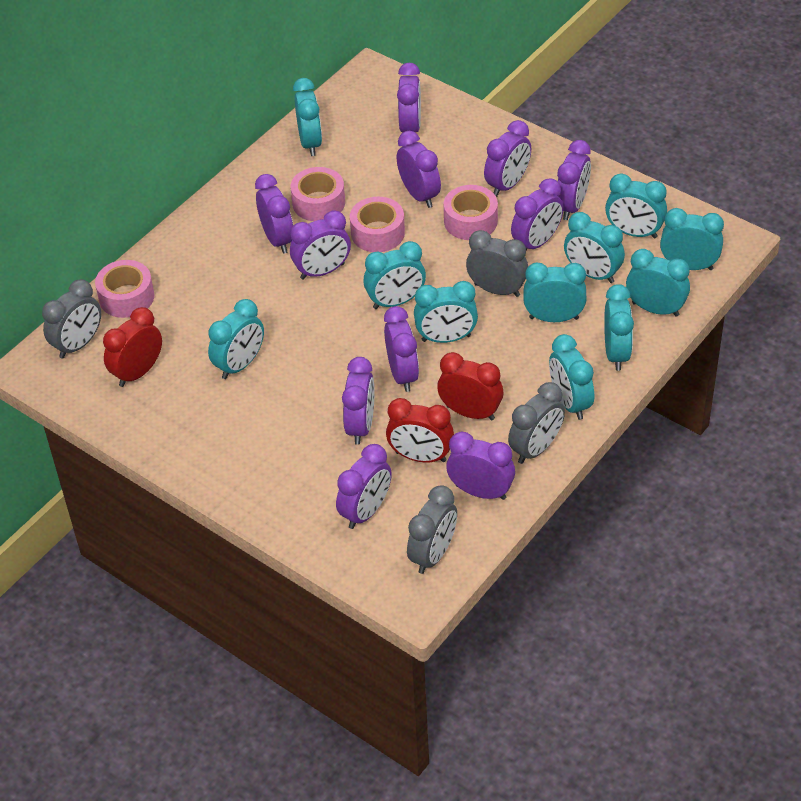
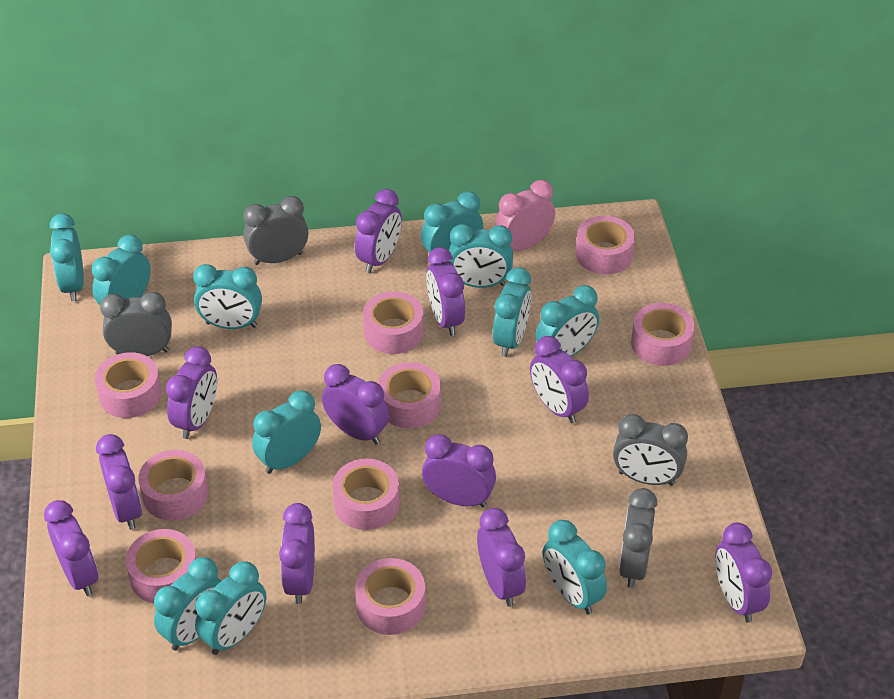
pink clock: 0 -> 1
pink tape: 4 -> 9
red clock: 3 -> 0

